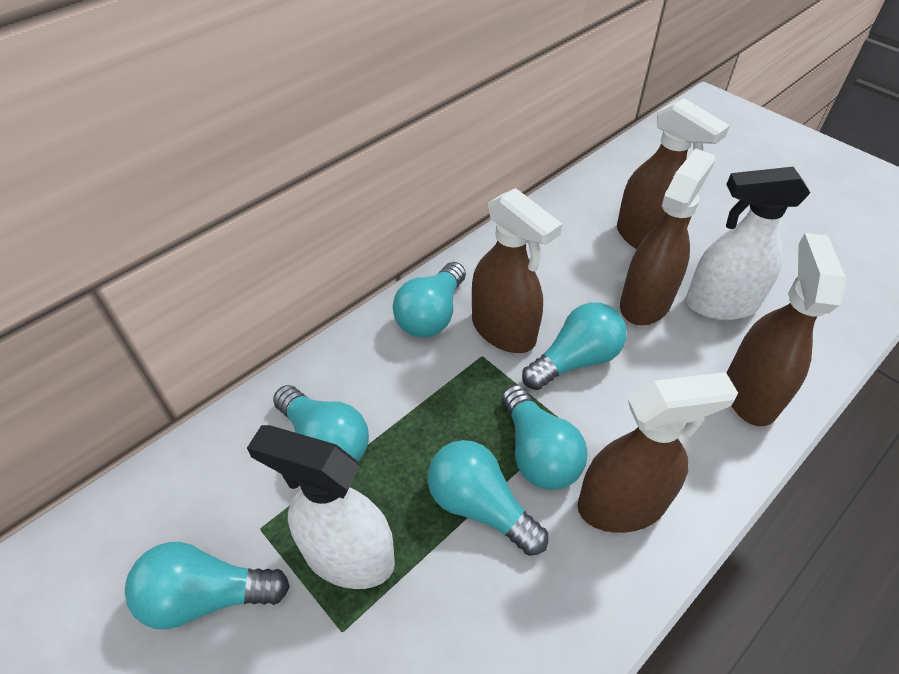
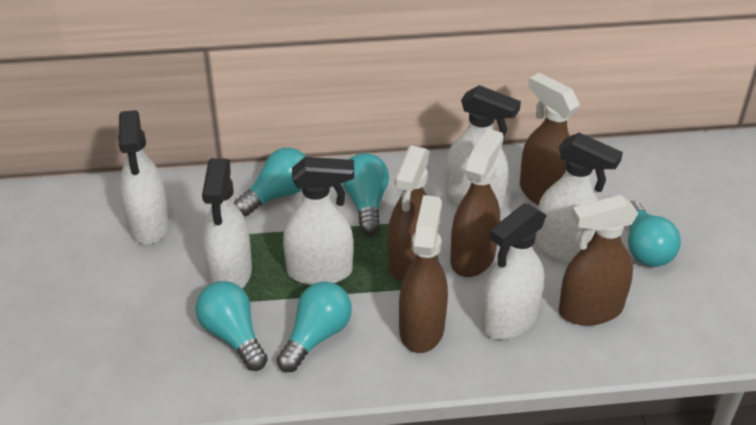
turquoise light bulb: 6 -> 5
white spray bottle: 2 -> 6

